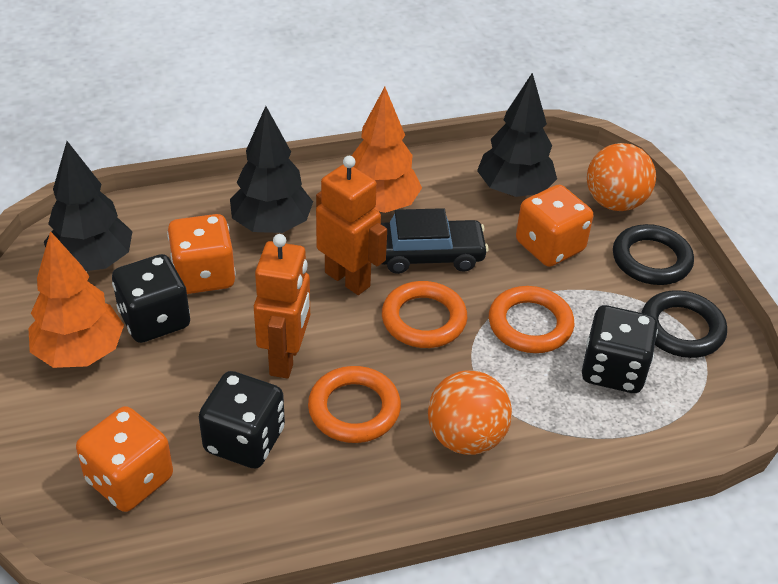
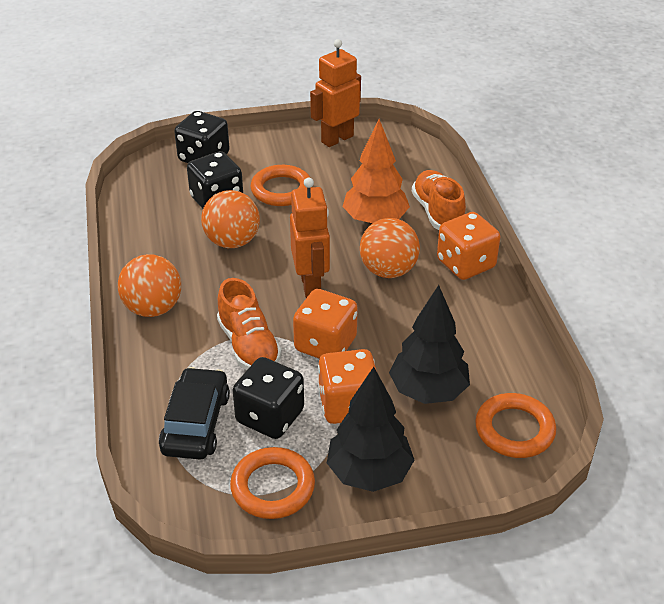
black ring: 2 -> 0
black tree: 3 -> 2
orange ball: 2 -> 3
orange shoe: 0 -> 2
orange tree: 2 -> 1

